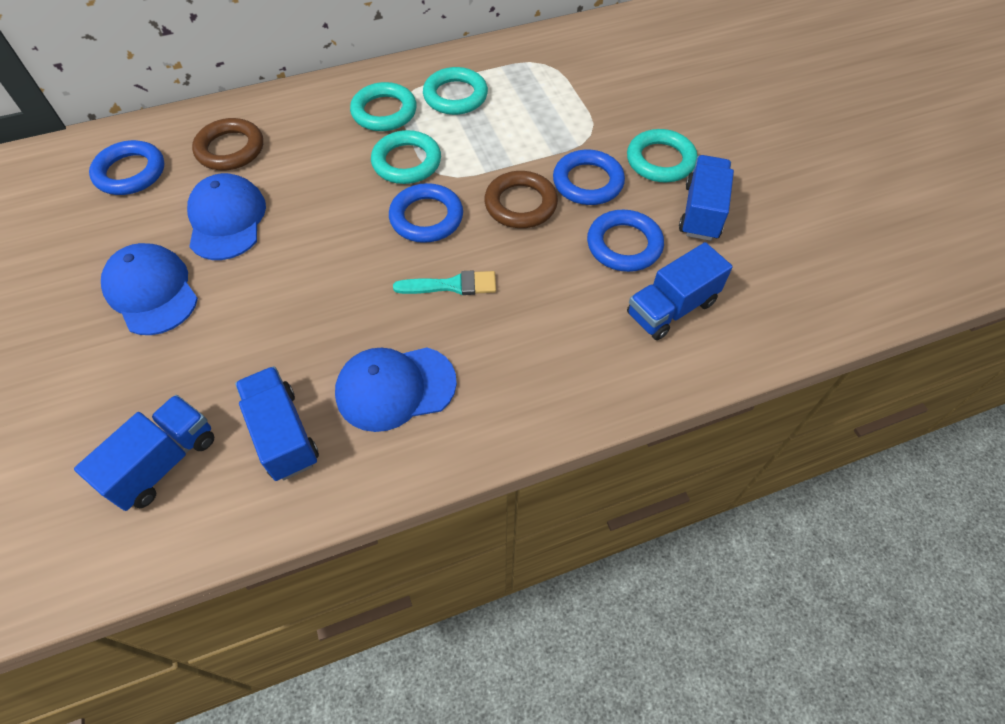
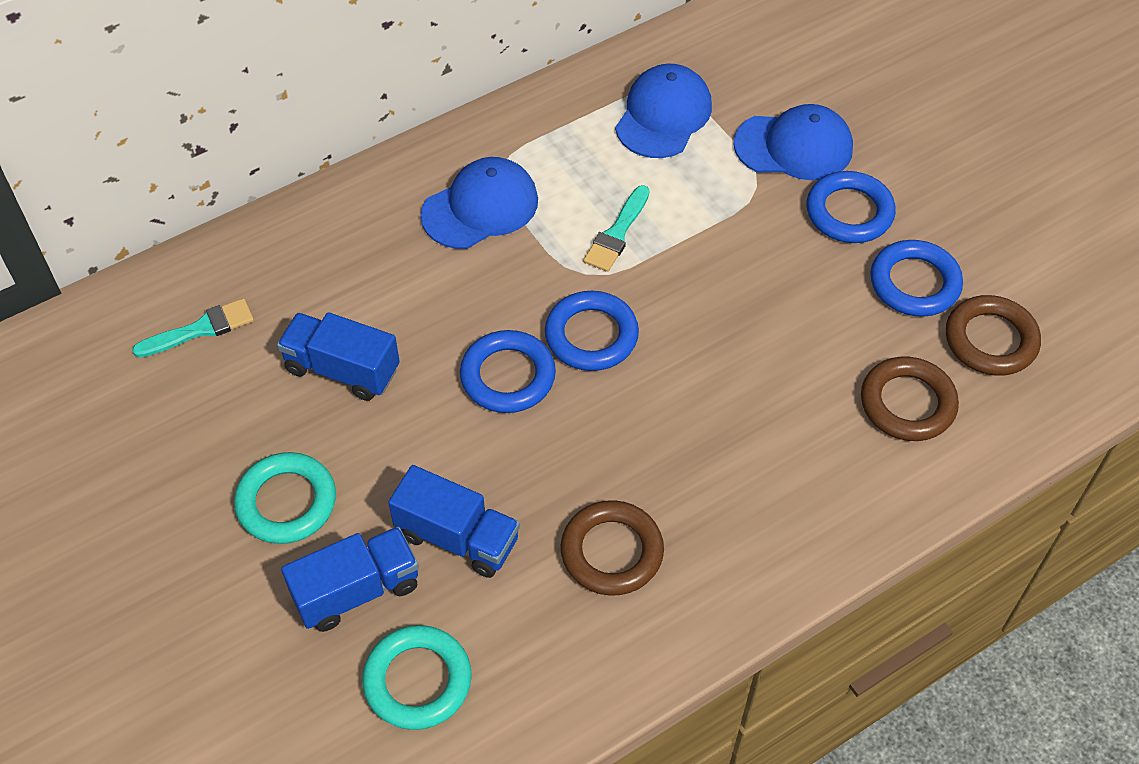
blue truck: 4 -> 3
brown ring: 2 -> 3
turquoise brush: 1 -> 2
turquoise ring: 4 -> 2

